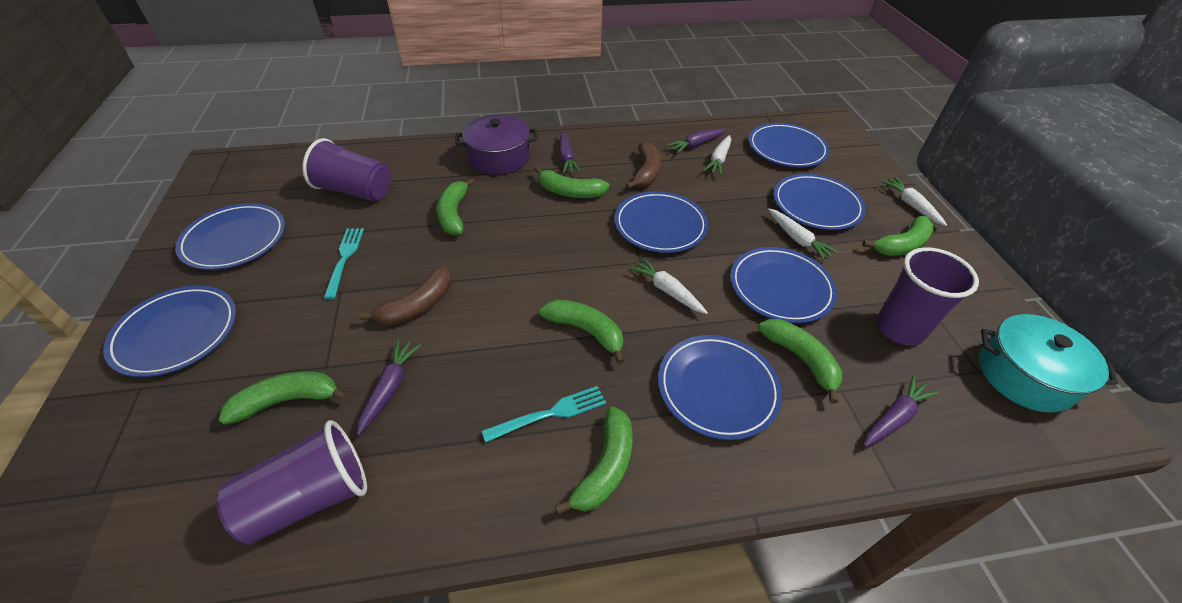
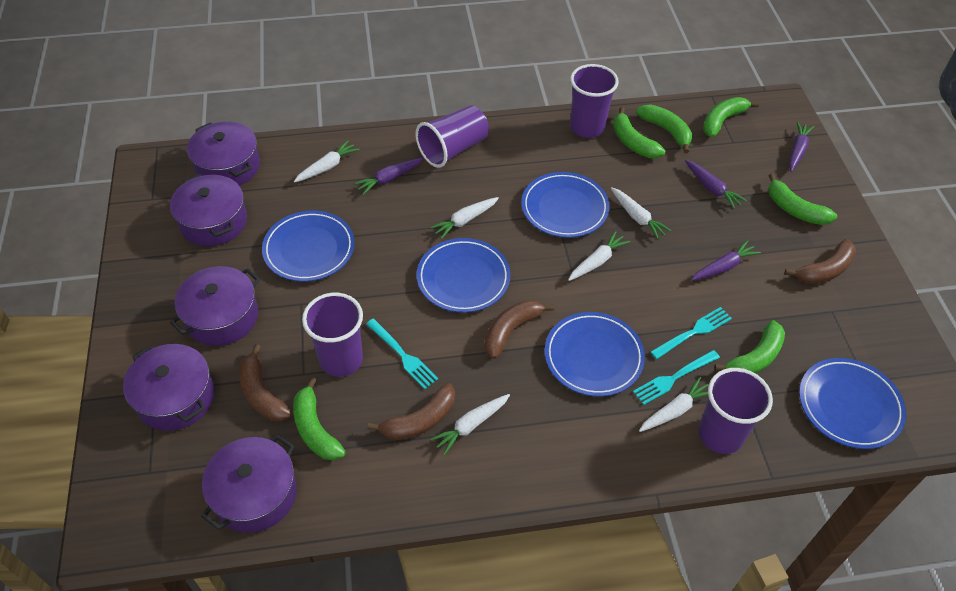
blue plate: 7 -> 5
brown banana: 2 -> 4
green banana: 7 -> 6
purple cup: 3 -> 4
purple pot: 1 -> 5
turquoise fork: 2 -> 3
turquoise pot: 1 -> 0
white carrot: 4 -> 6

